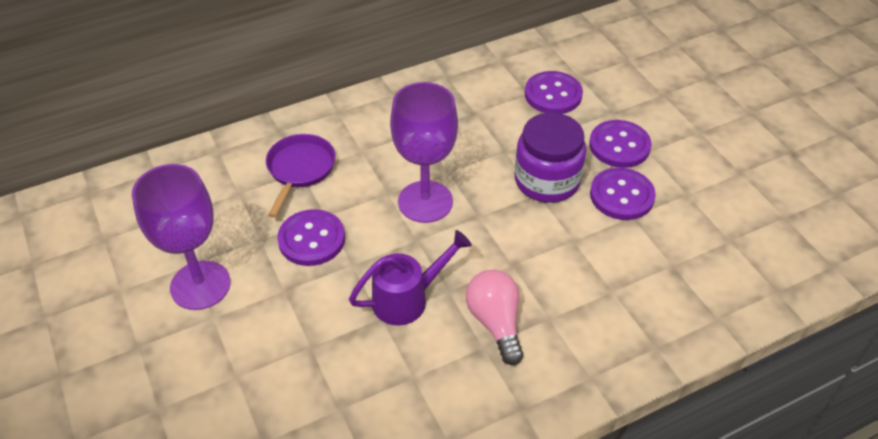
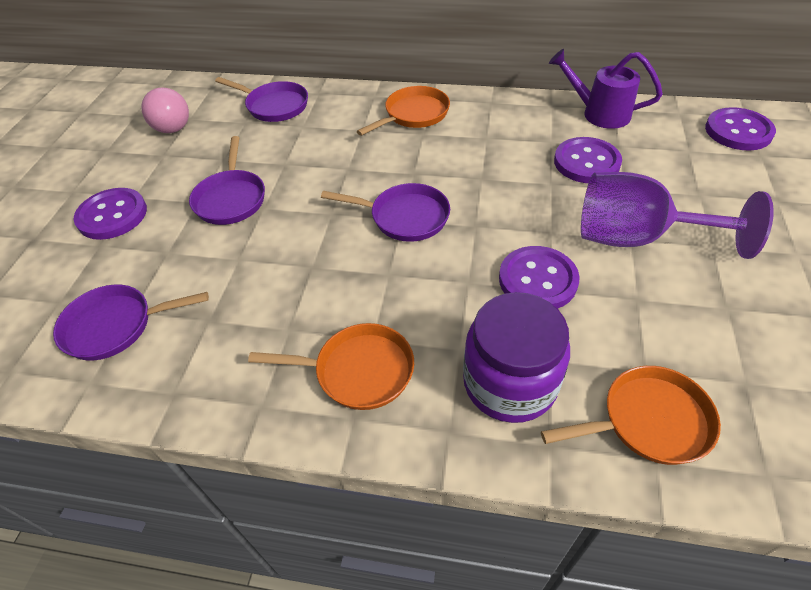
orange pan: 0 -> 3
purple goblet: 2 -> 1
purple pan: 1 -> 4

